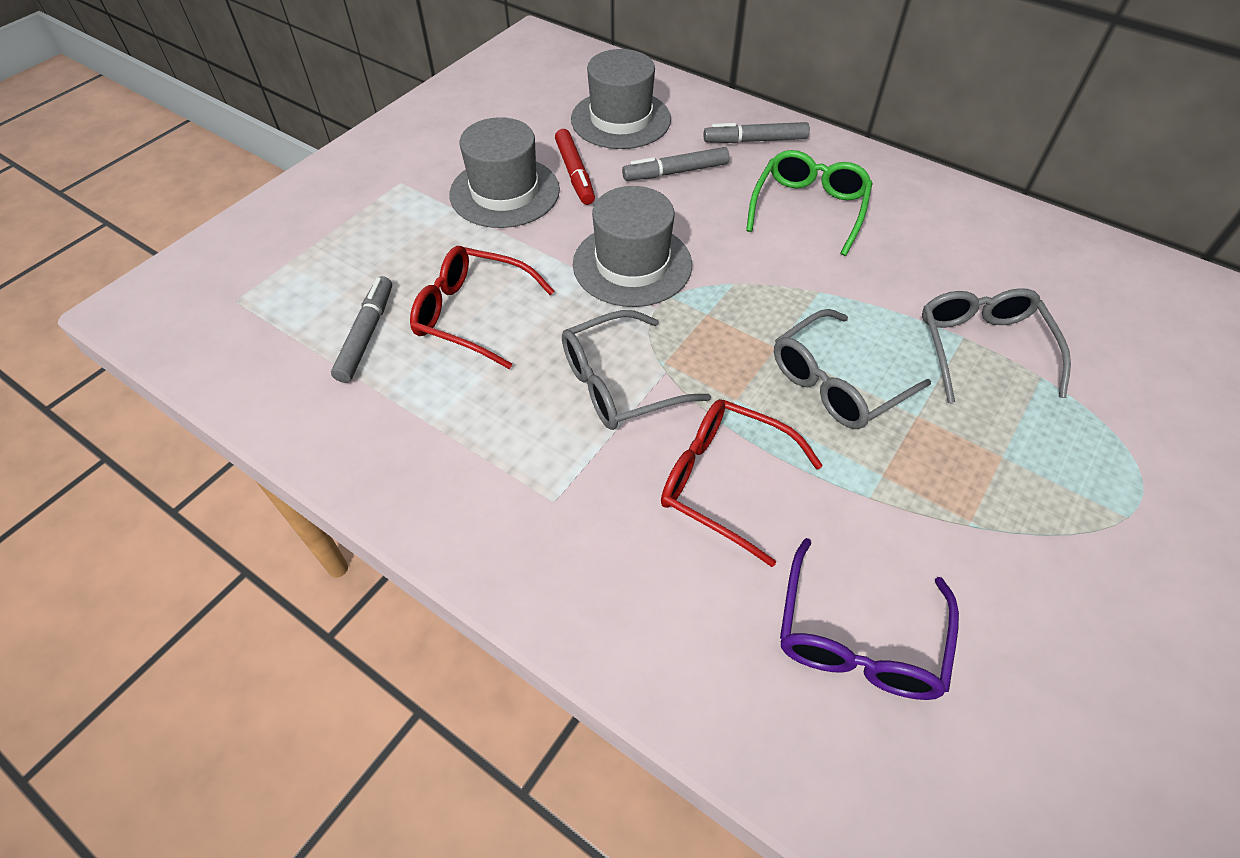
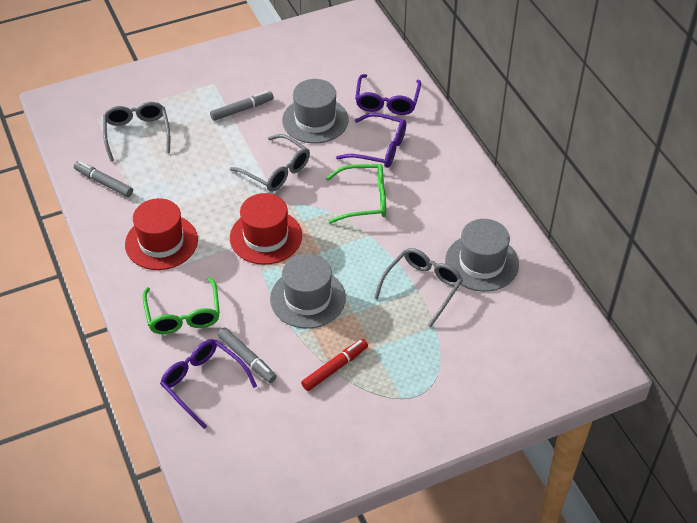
green glasses: 1 -> 2
purple glasses: 1 -> 3
red glasses: 2 -> 0
red hat: 0 -> 2

